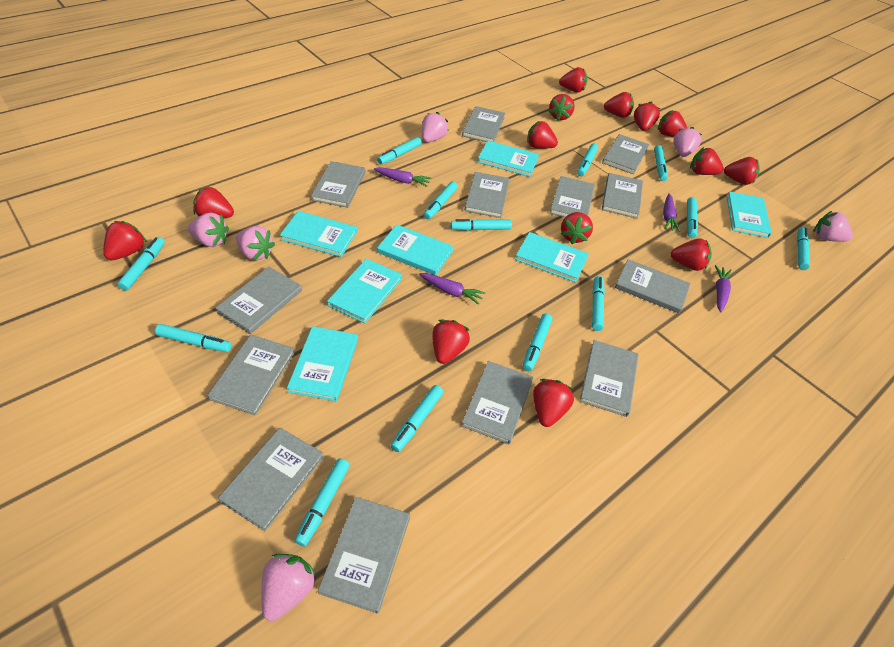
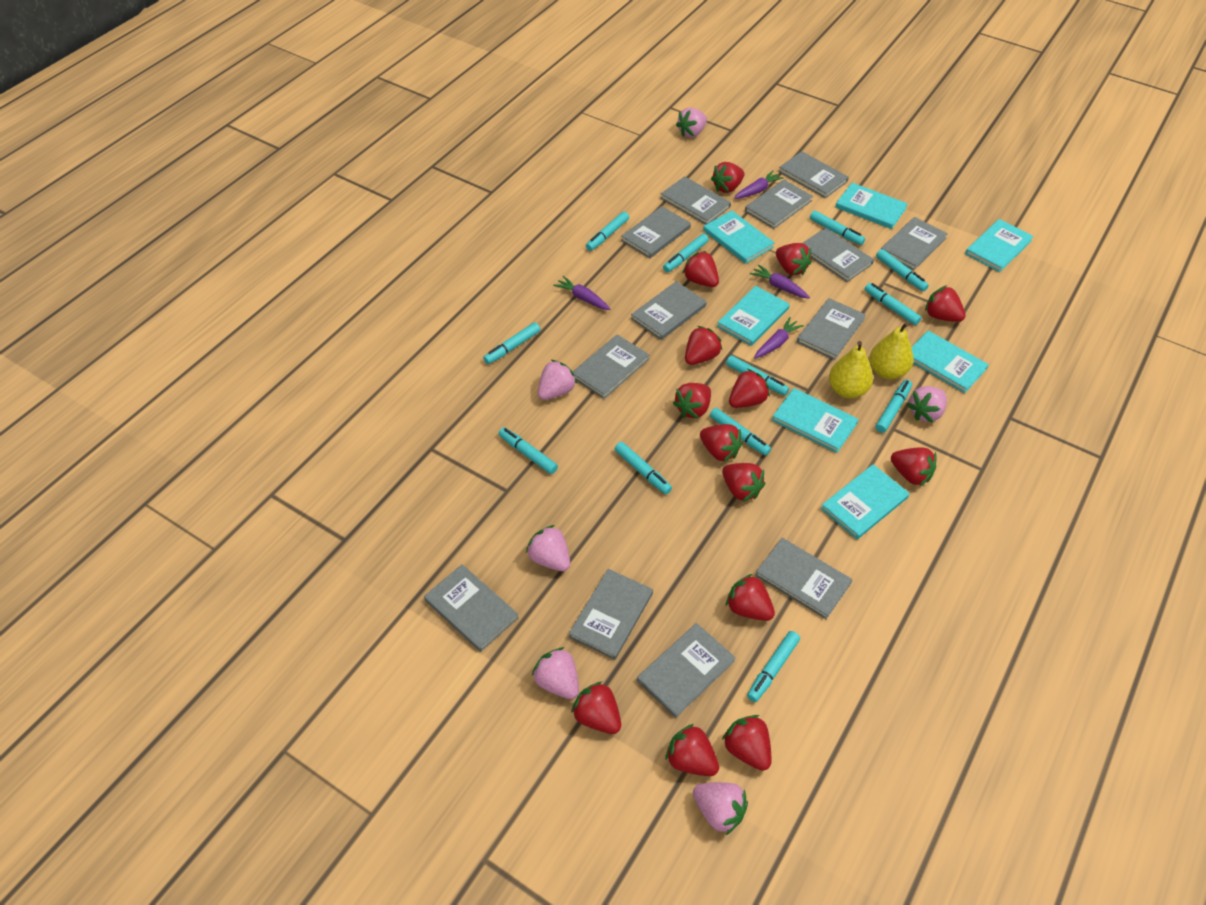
turquoise marker: 13 -> 12
yellow pear: 0 -> 2

